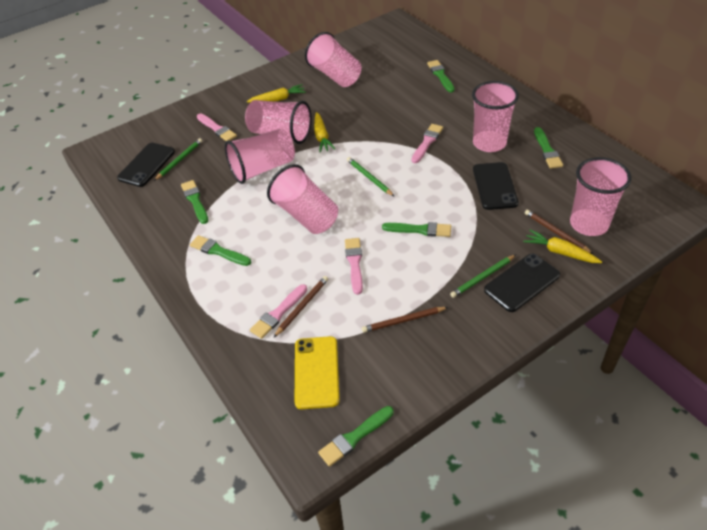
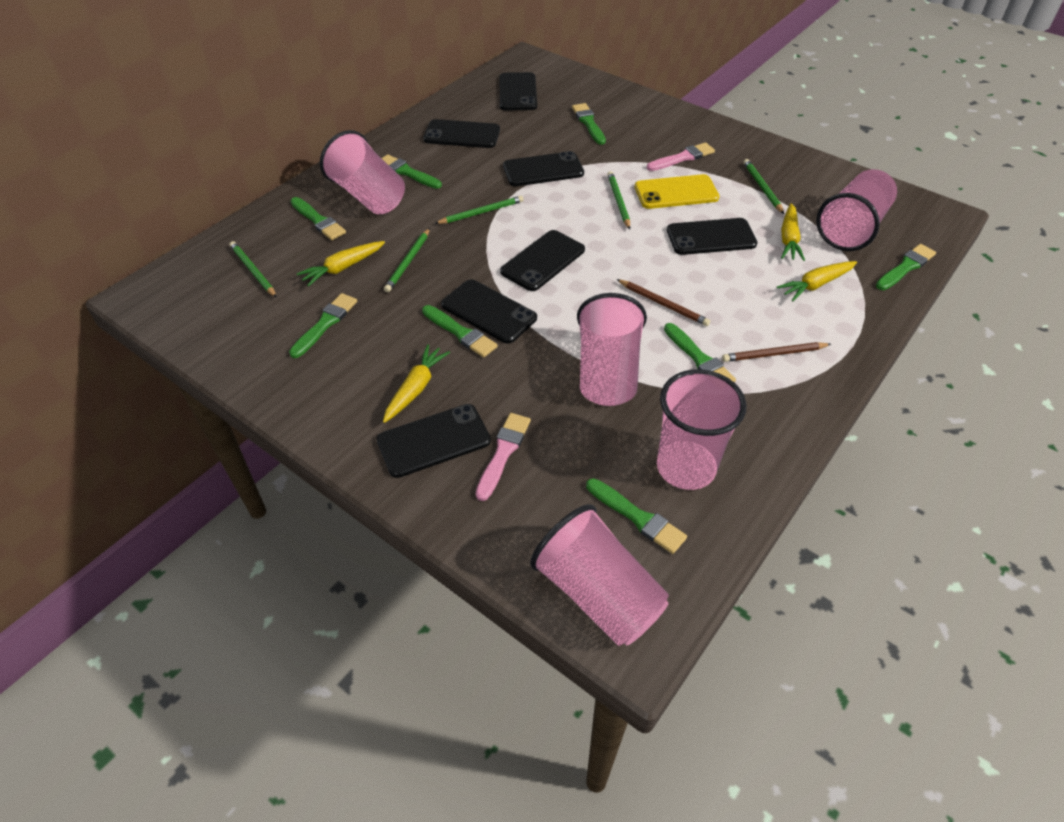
black phone: 3 -> 7
brown pencil: 3 -> 2
green brush: 6 -> 8
green pencil: 3 -> 5
pink brush: 4 -> 2
pink cup: 6 -> 5
yellow carrot: 3 -> 4

